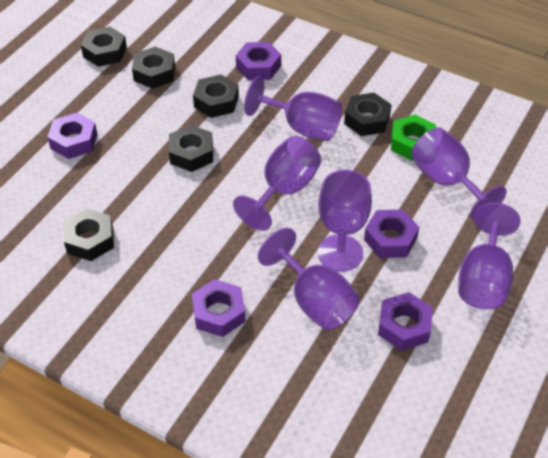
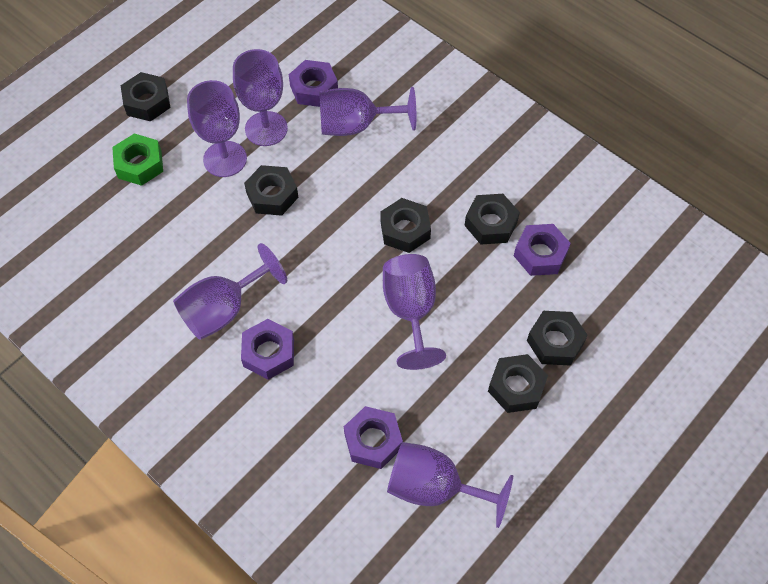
purple nut: 5 -> 4

